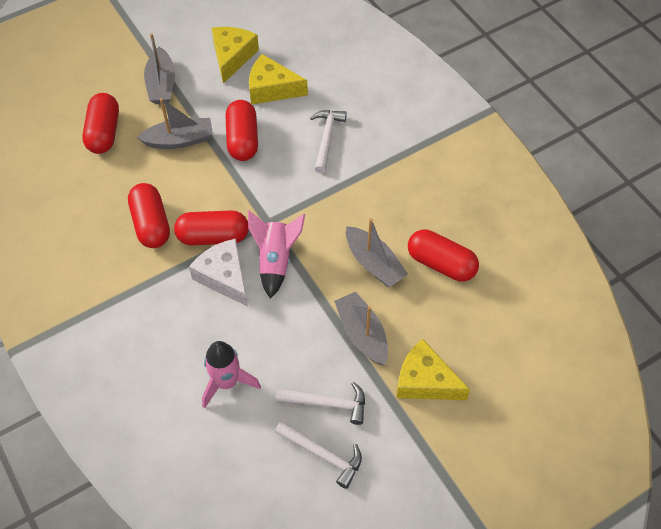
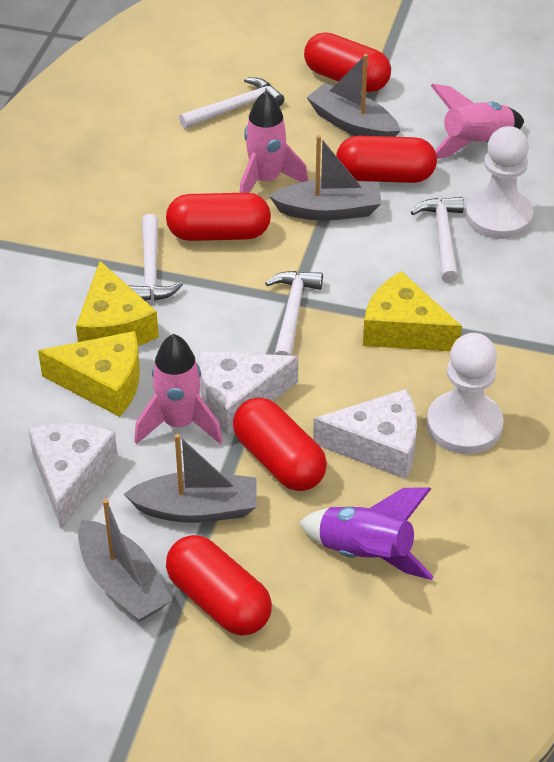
pink rocket: 2 -> 3
purple rocket: 0 -> 1
white cheese: 1 -> 3
white hammer: 3 -> 4
white pawn: 0 -> 2

